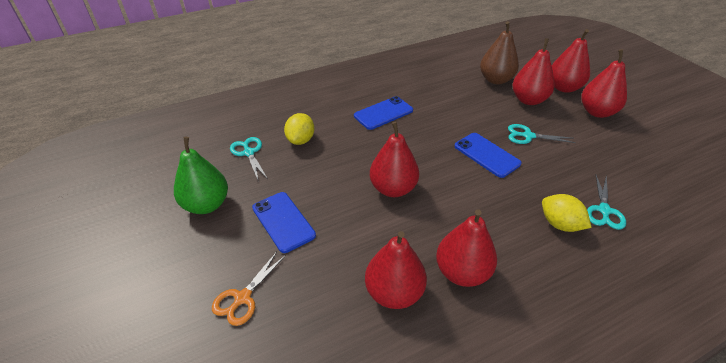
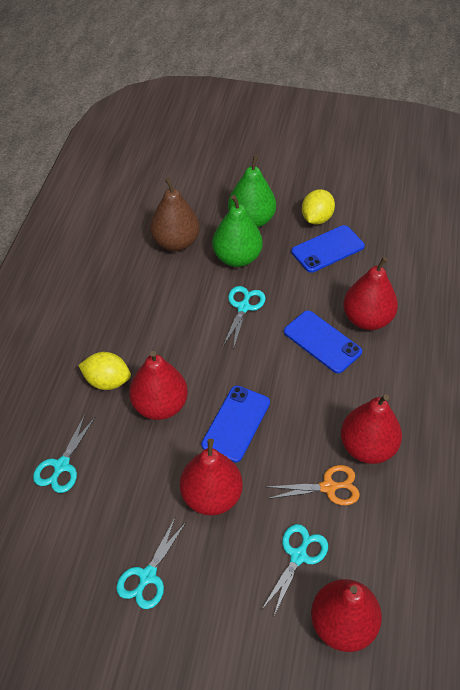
green pear: 1 -> 2
red pear: 6 -> 5
turquoise scissors: 3 -> 4

